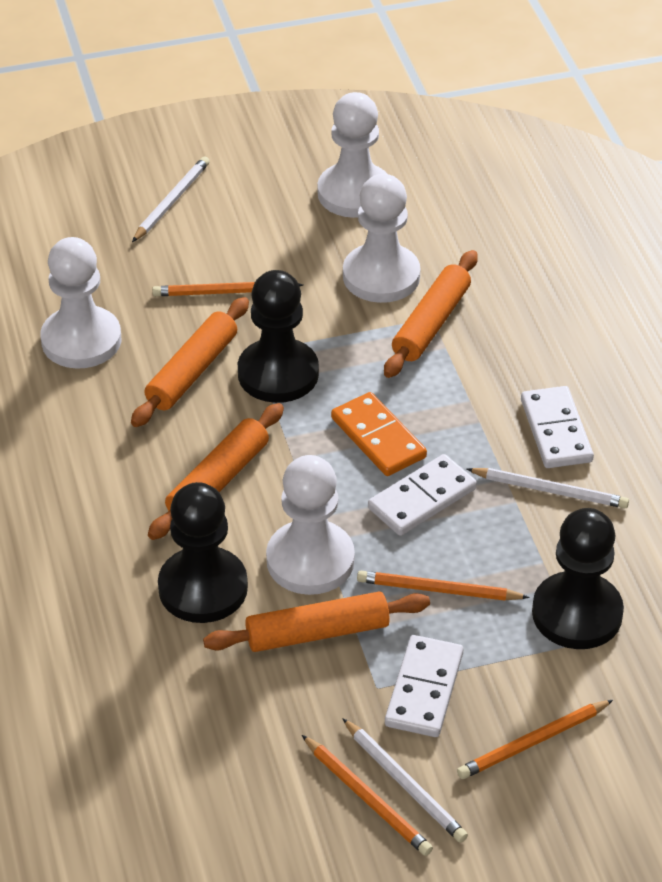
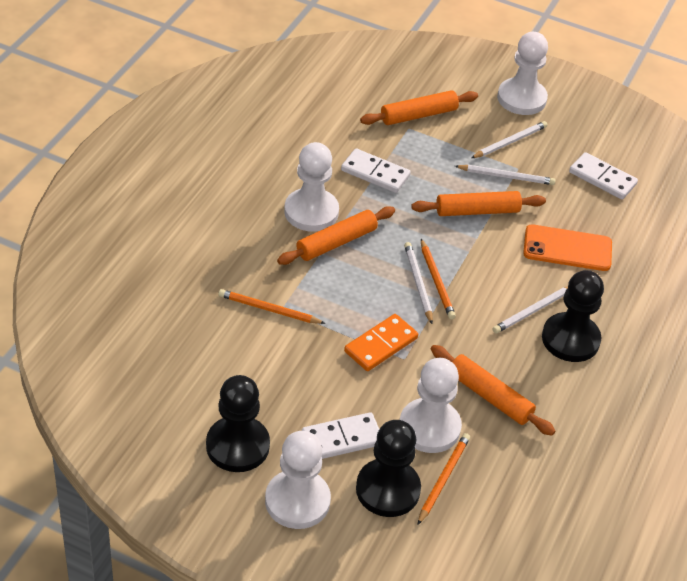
orange pencil: 4 -> 3
orange phone: 0 -> 1
white pencil: 3 -> 4

